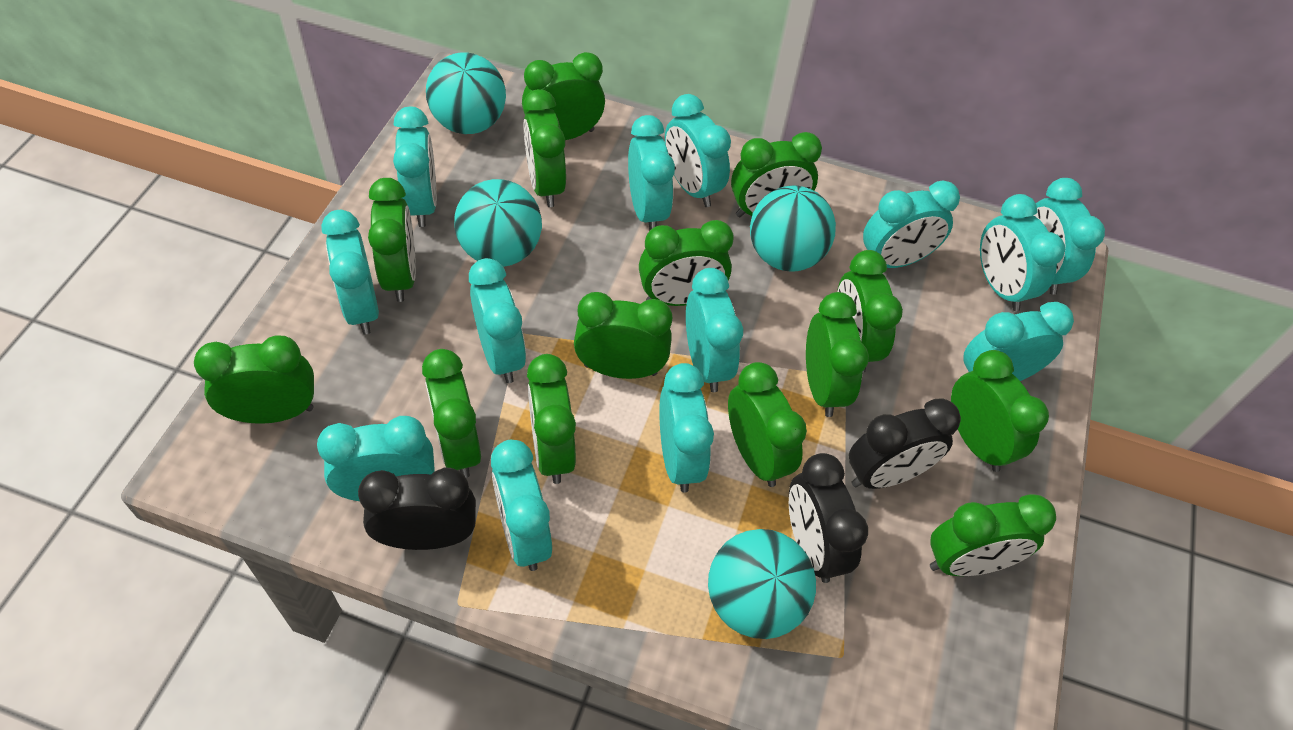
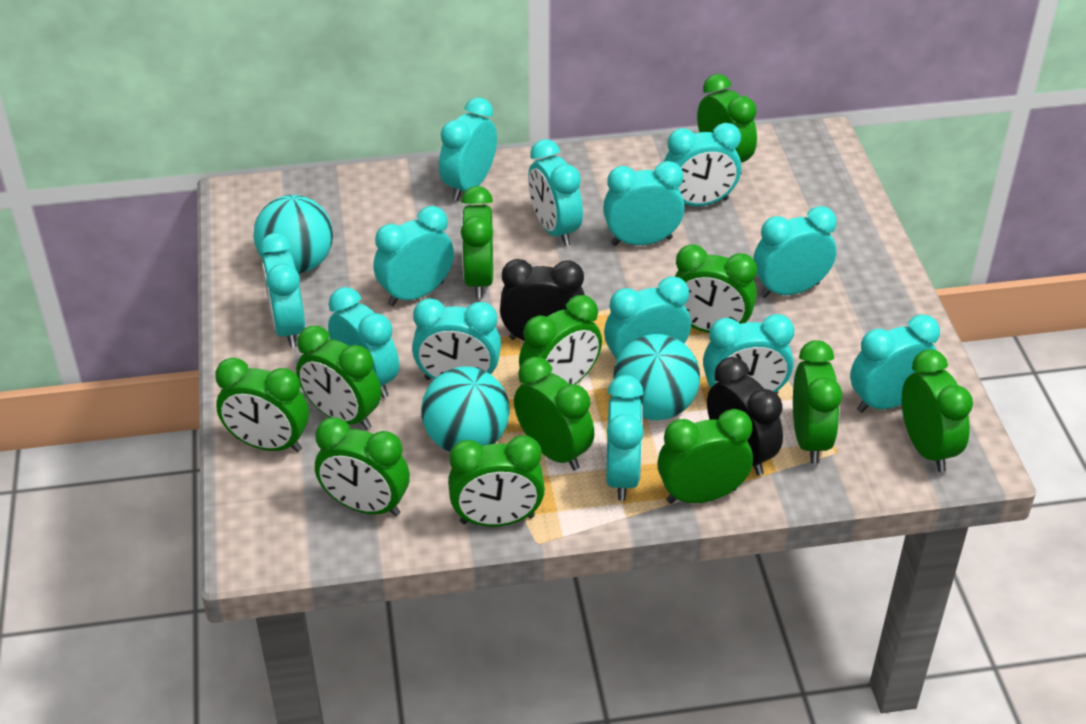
black clock: 3 -> 2
green clock: 14 -> 12
turquoise ball: 4 -> 3

